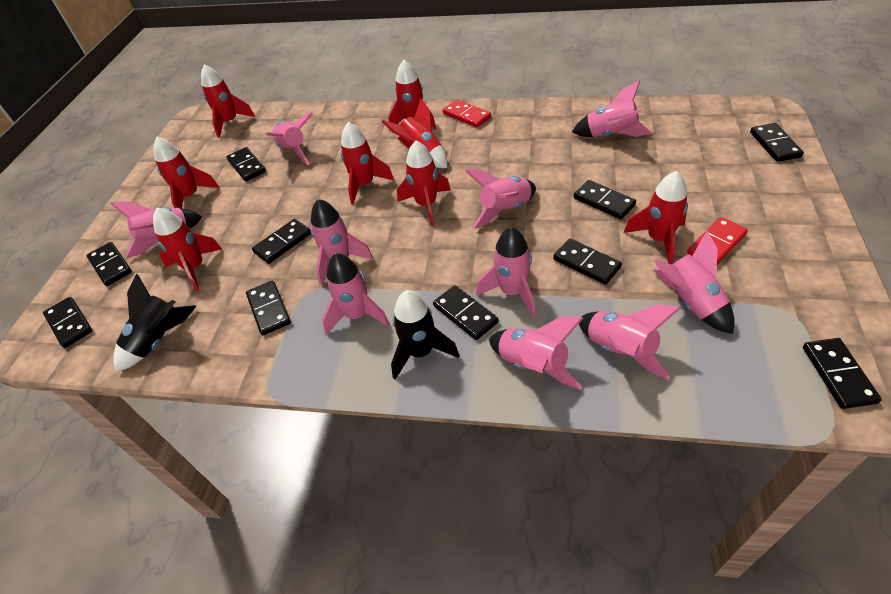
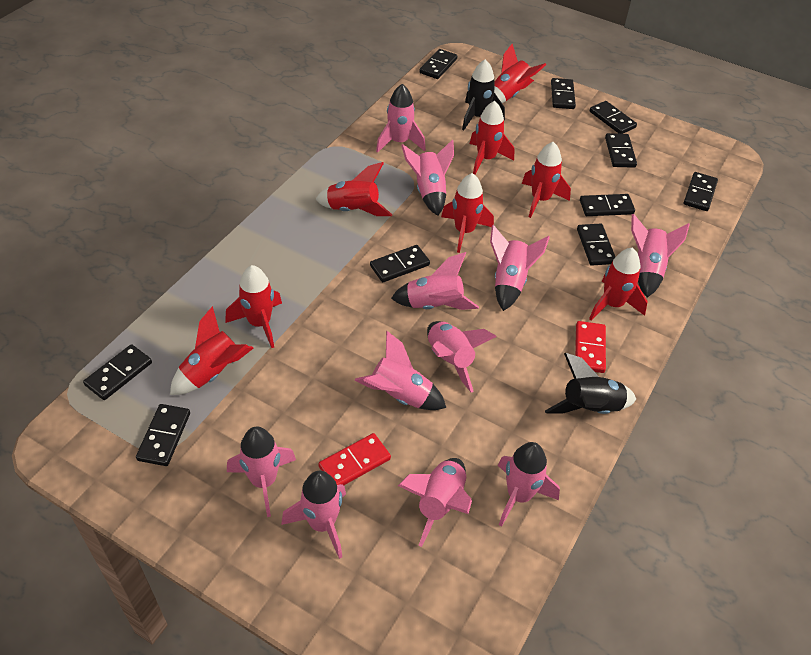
pink rocket: 10 -> 11

